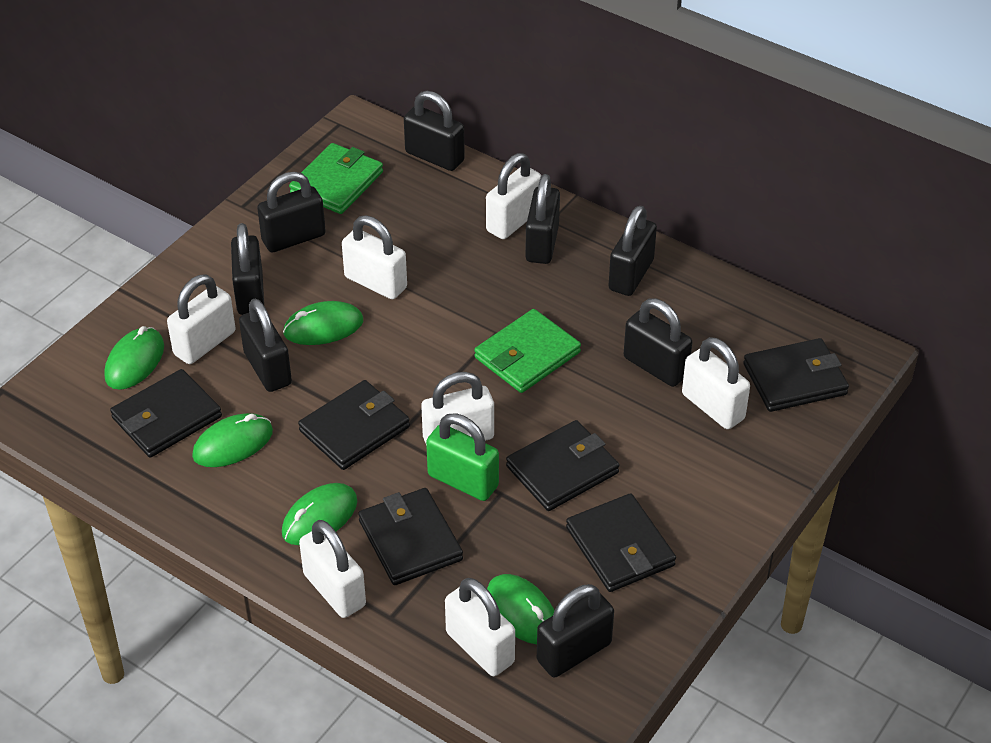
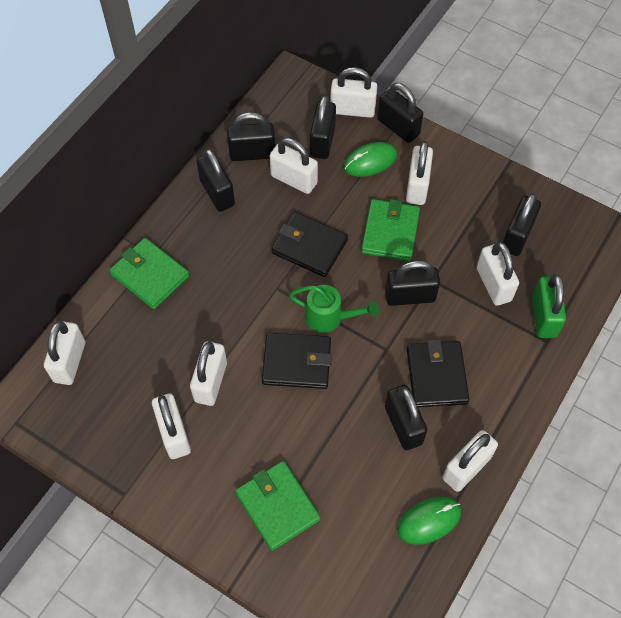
black padlock: 8 -> 7
black wallet: 6 -> 3
green mouse: 5 -> 2
green wallet: 2 -> 3
green watering can: 0 -> 1
white padlock: 7 -> 8

